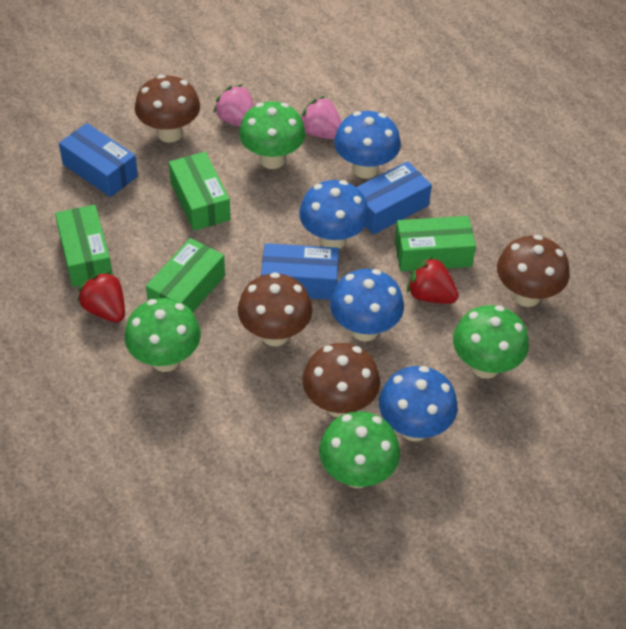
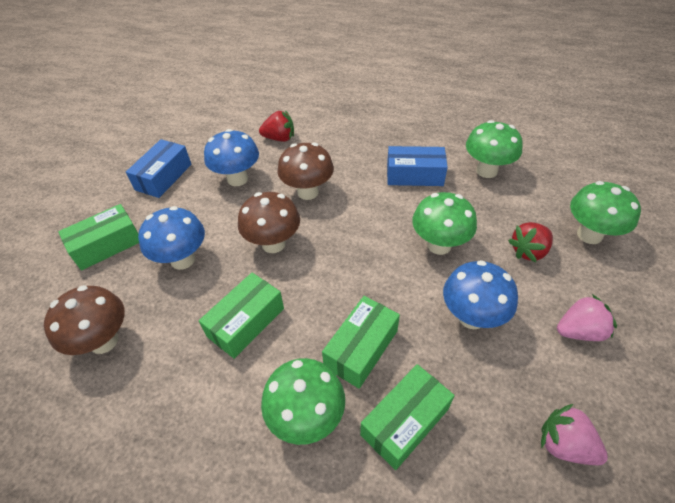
blue box: 3 -> 2
blue mushroom: 4 -> 3
brown mushroom: 4 -> 3

